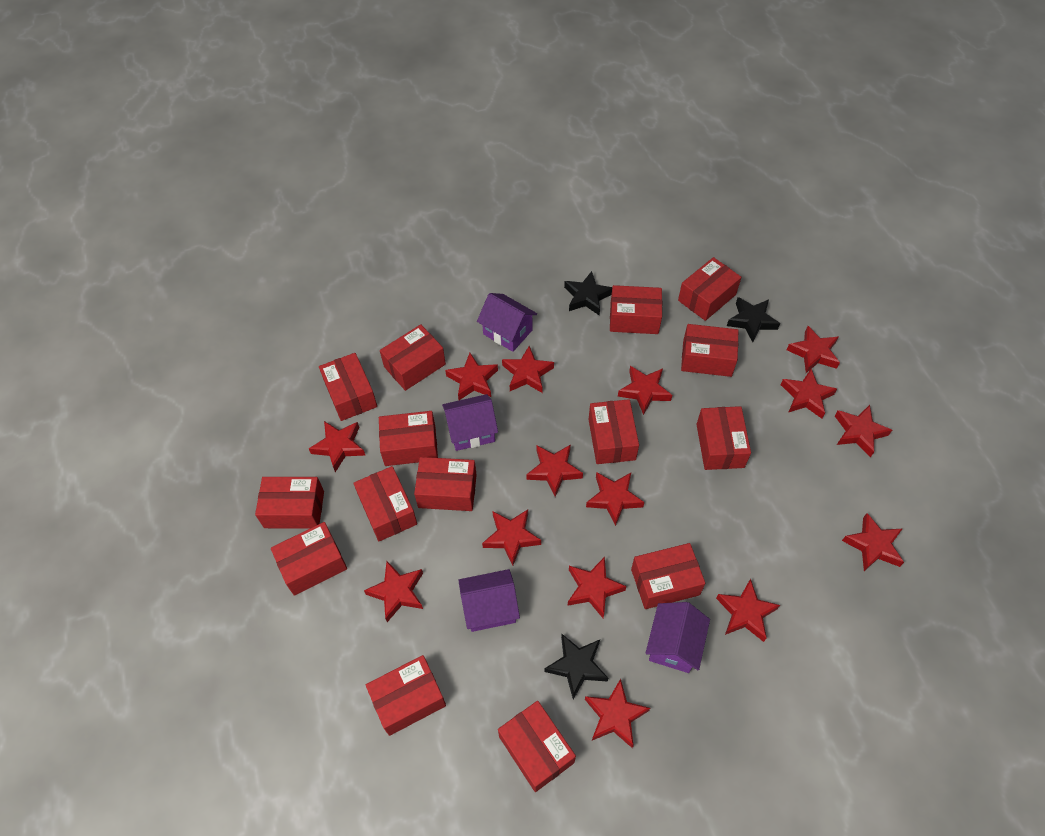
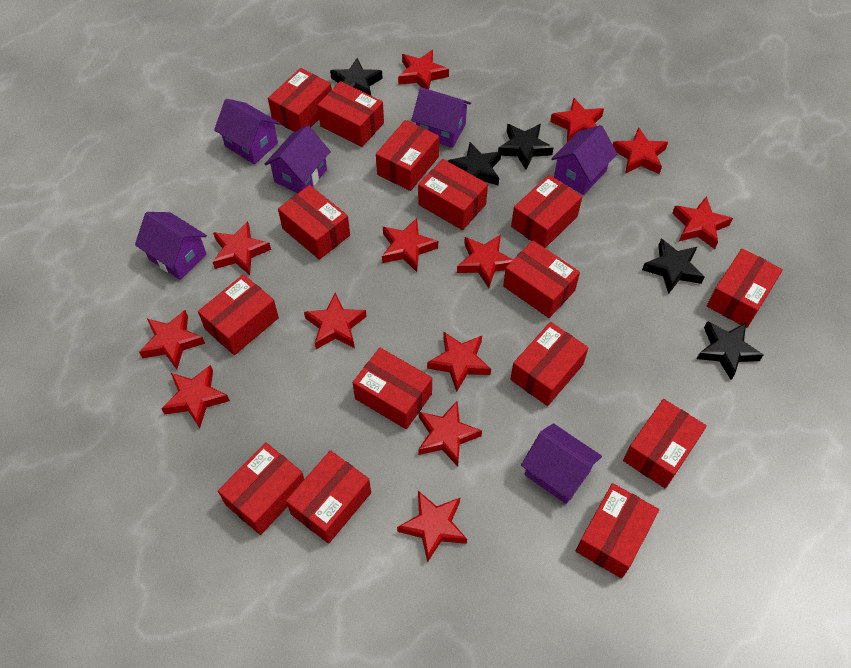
black star: 3 -> 5
purple house: 4 -> 6
red star: 15 -> 13

